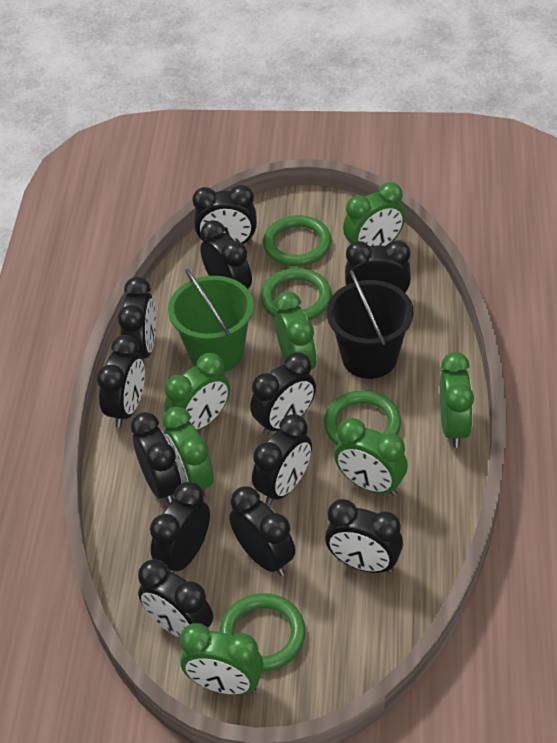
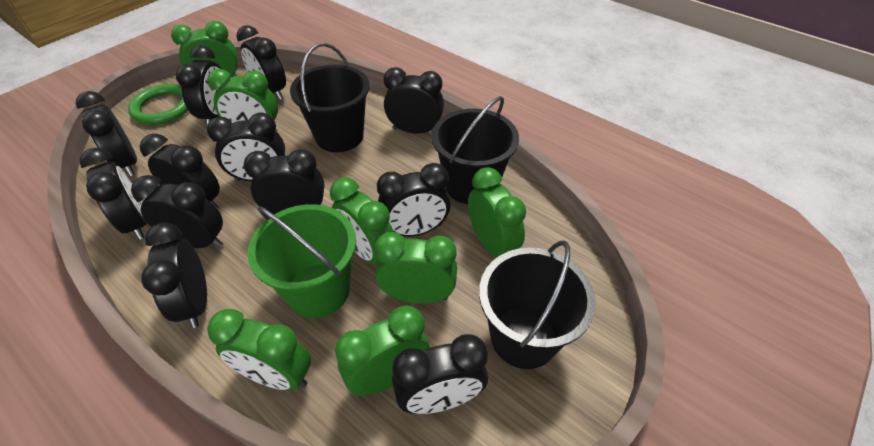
black bucket: 1 -> 3
green ring: 4 -> 1

